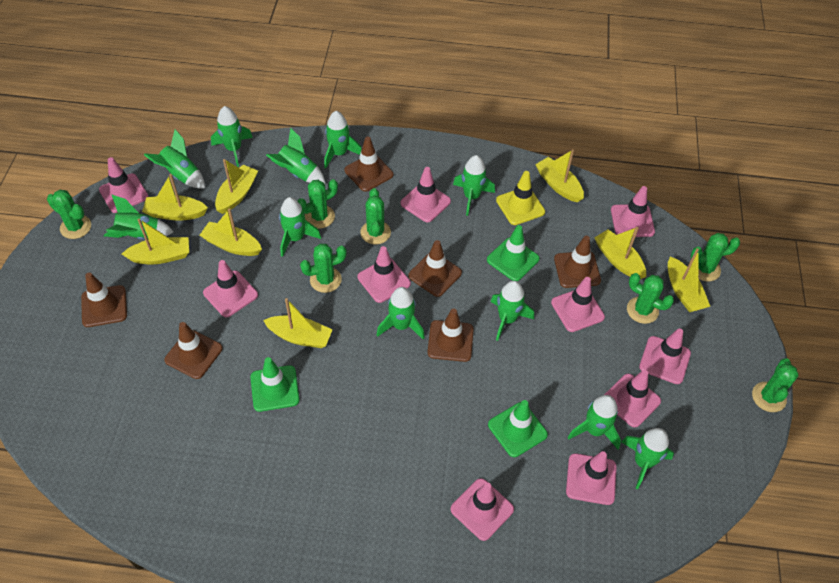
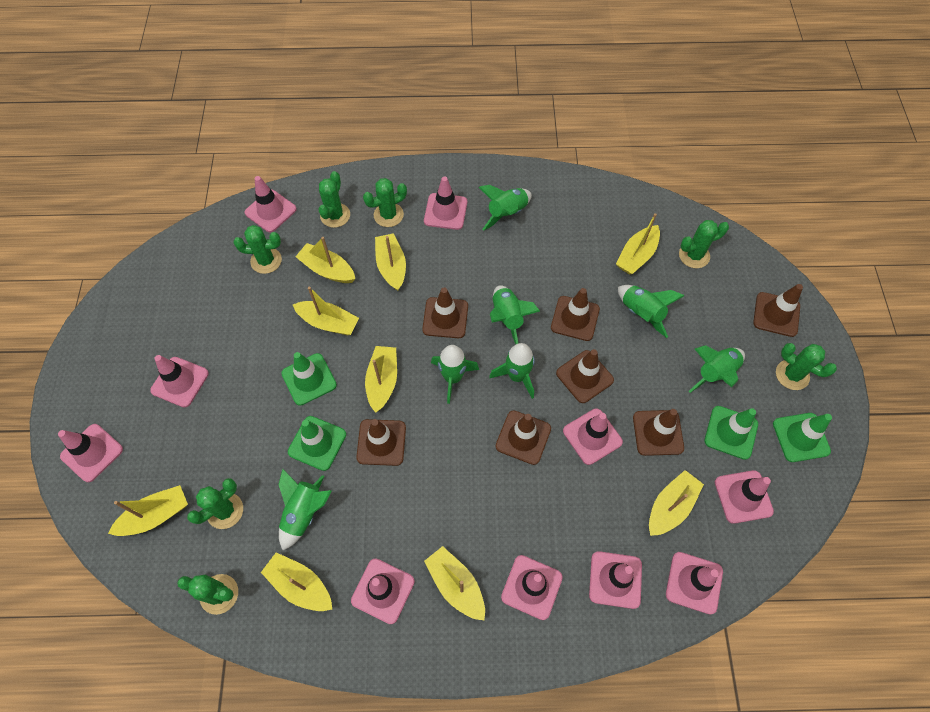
brown traffic cone: 6 -> 7
green rocket: 11 -> 7
green traffic cone: 3 -> 4
yellow boat: 8 -> 9
yellow traffic cone: 1 -> 0

